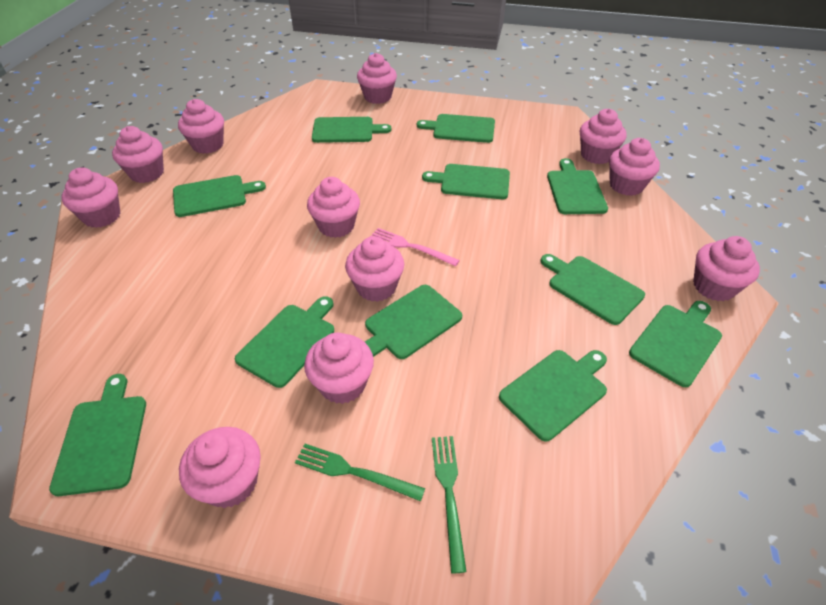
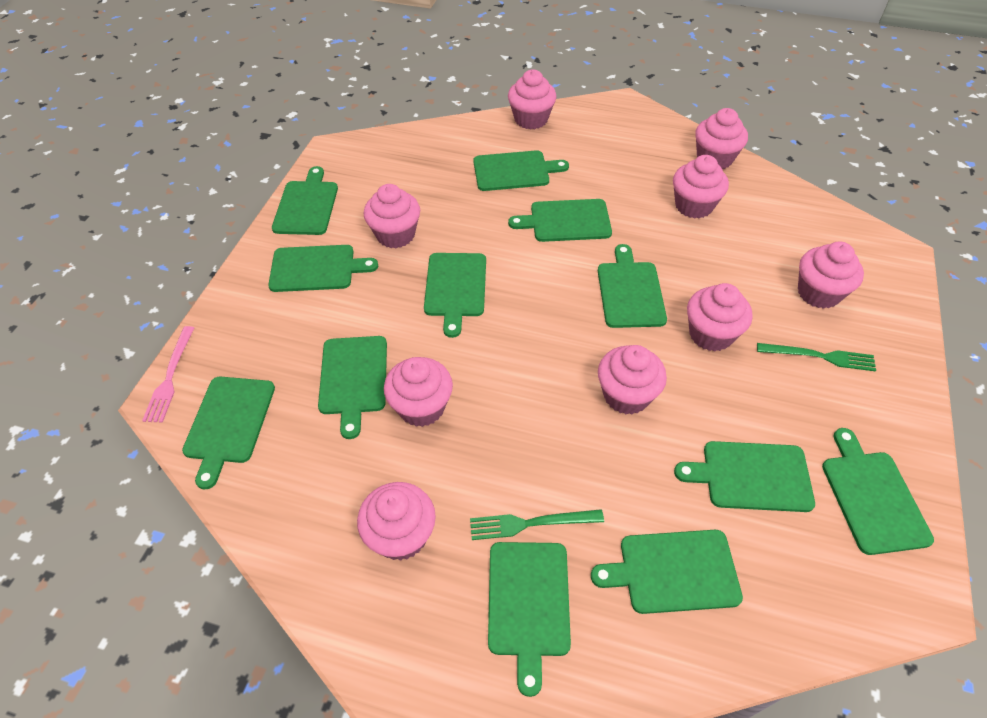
green cutting board: 11 -> 12
pink cupcake: 11 -> 9

